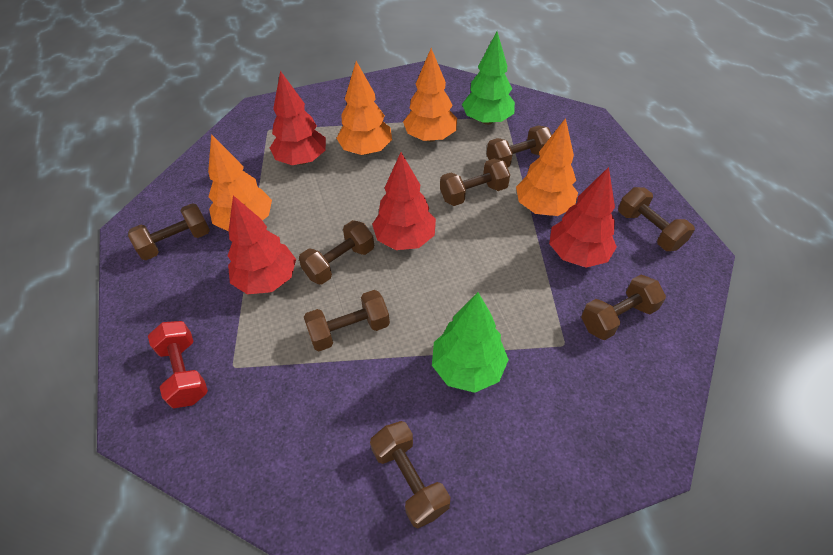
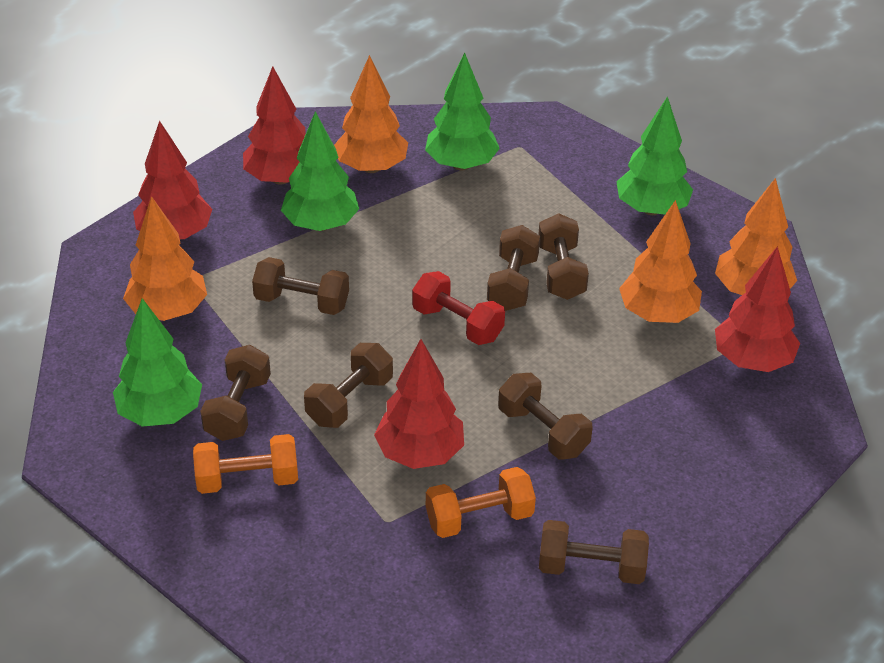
brown dumbbell: 8 -> 7
green tree: 2 -> 4
orange dumbbell: 0 -> 2

